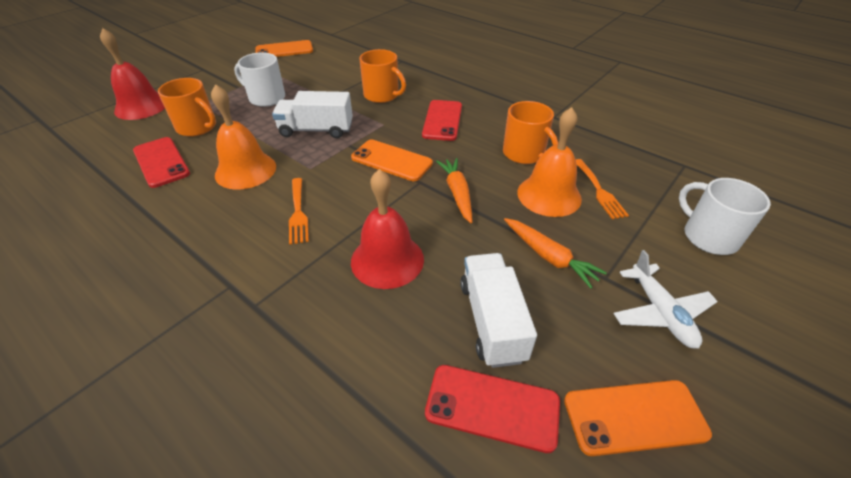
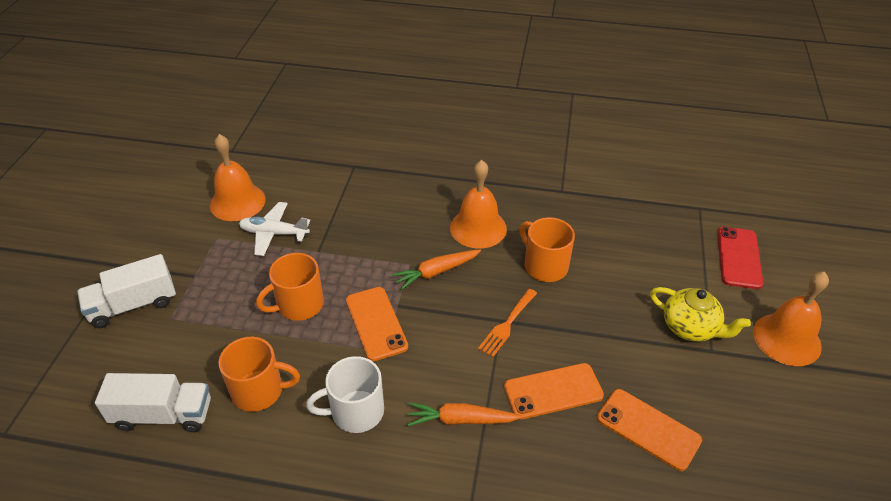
orange bell: 2 -> 3
orange fork: 2 -> 1
red bell: 2 -> 0
red phone: 3 -> 1
white mug: 2 -> 1
yellow teapot: 0 -> 1

